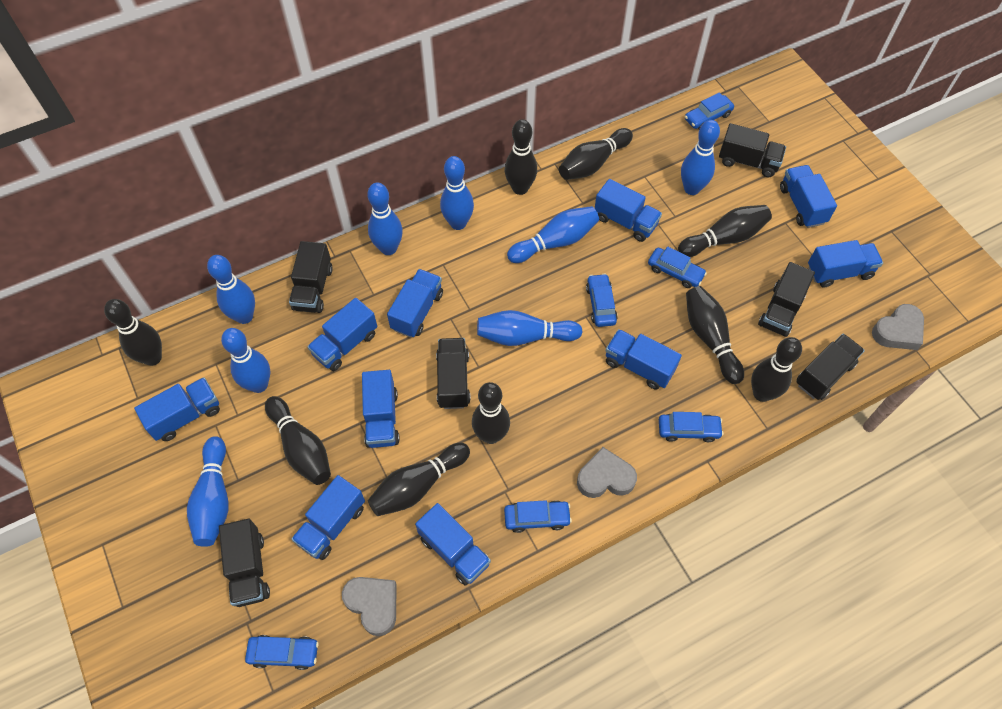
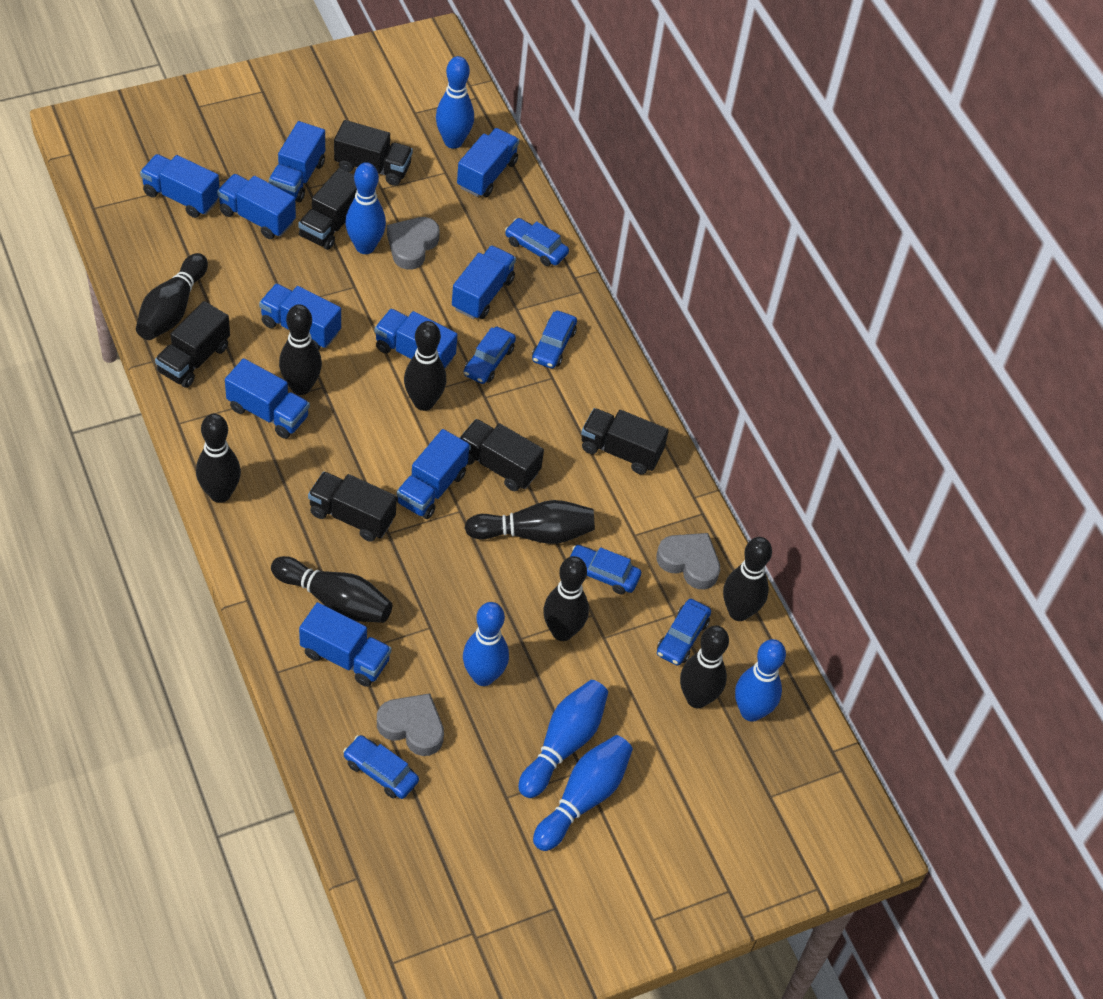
blue bowling pin: 8 -> 6

